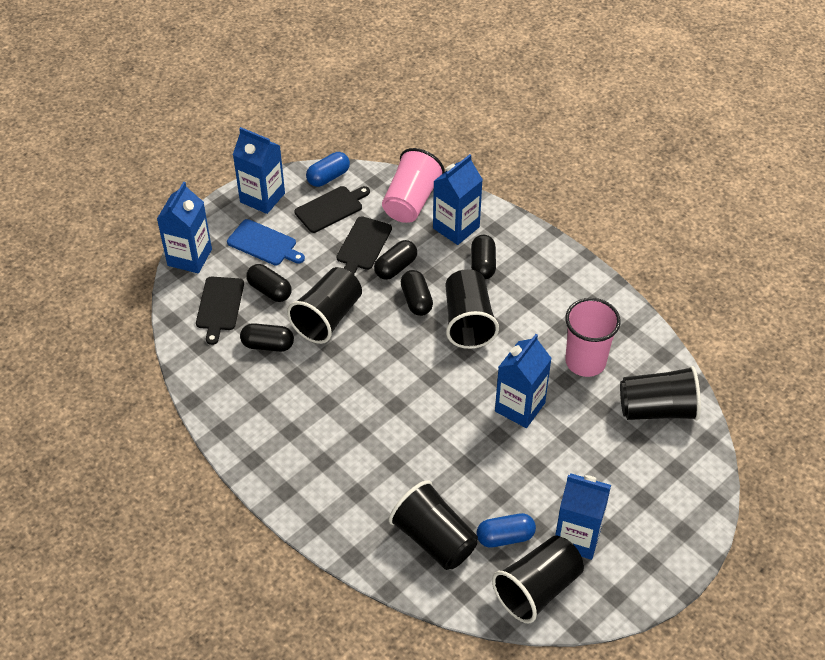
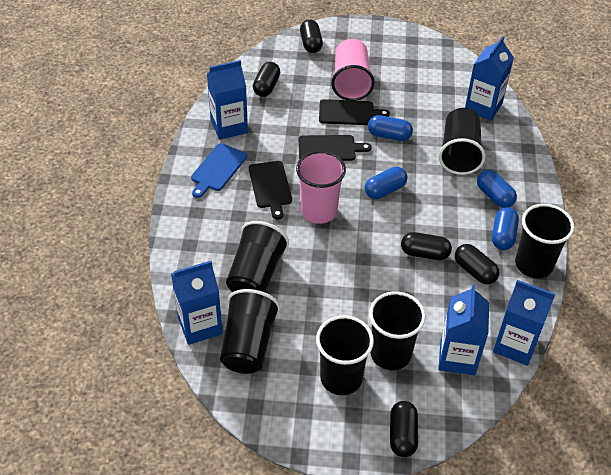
black cup: 5 -> 6
blue capsule: 2 -> 4

